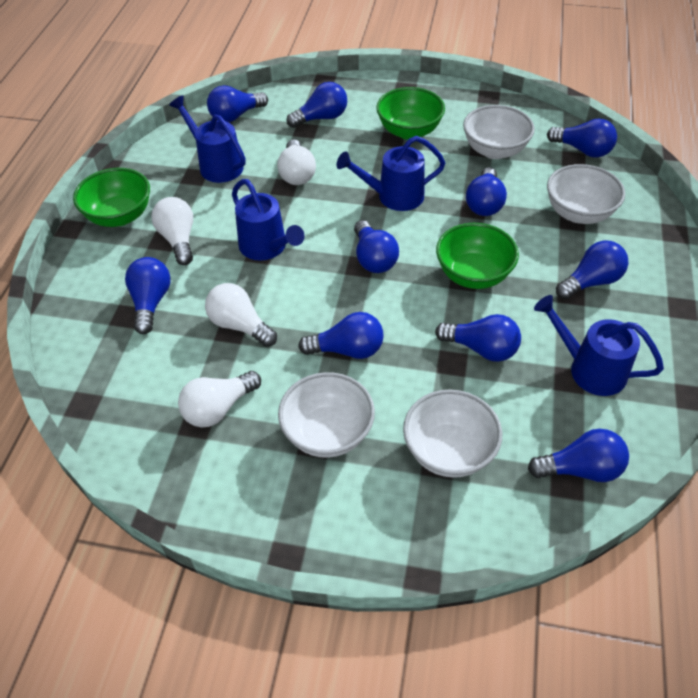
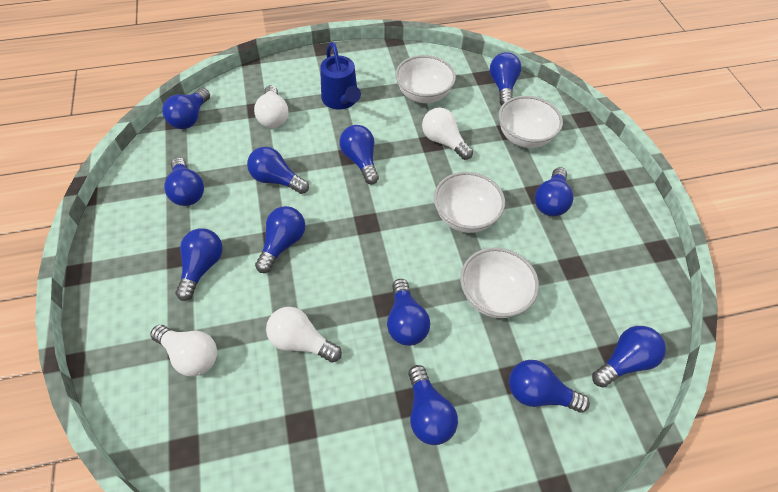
blue light bulb: 10 -> 12
blue watering can: 4 -> 1
green bowl: 3 -> 0

